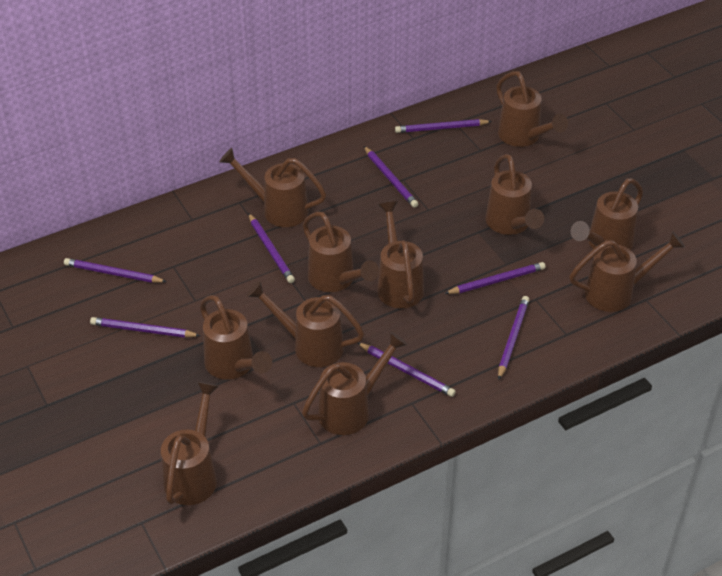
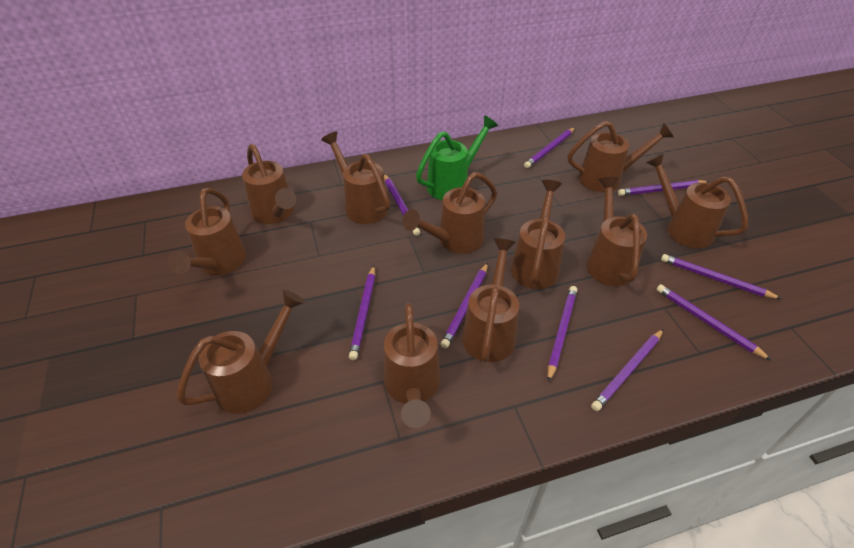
green watering can: 0 -> 1
purple pencil: 8 -> 9

